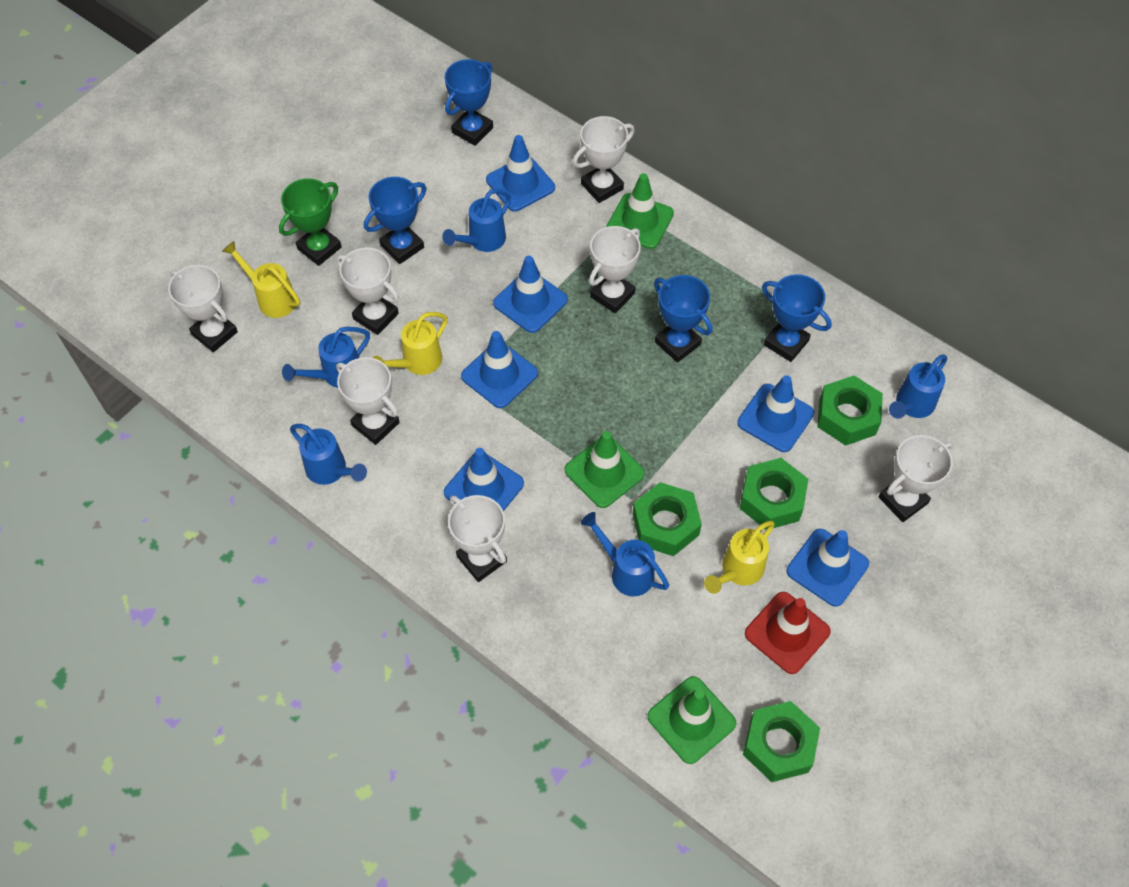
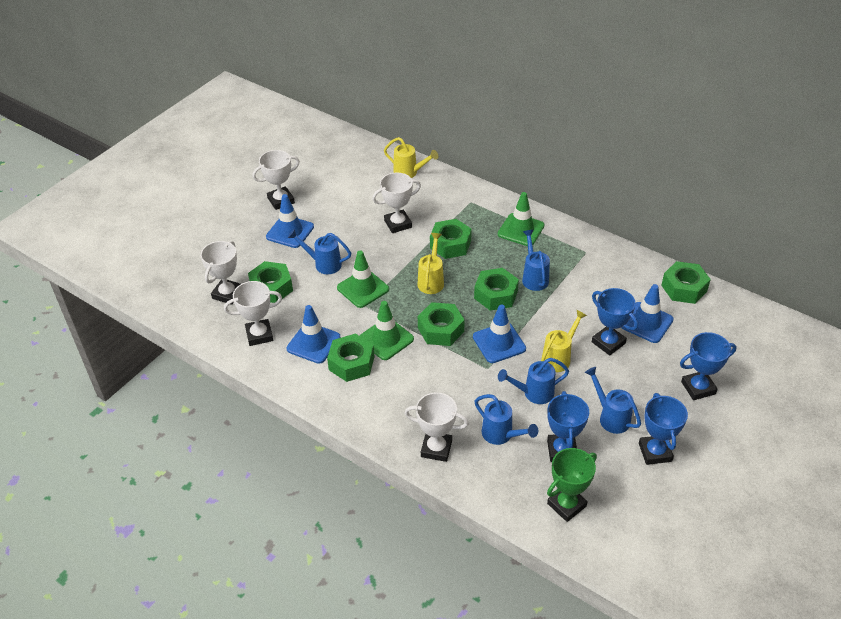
blue traffic cone: 6 -> 4
green nut: 4 -> 6
red traffic cone: 1 -> 0
white trophy: 7 -> 5

